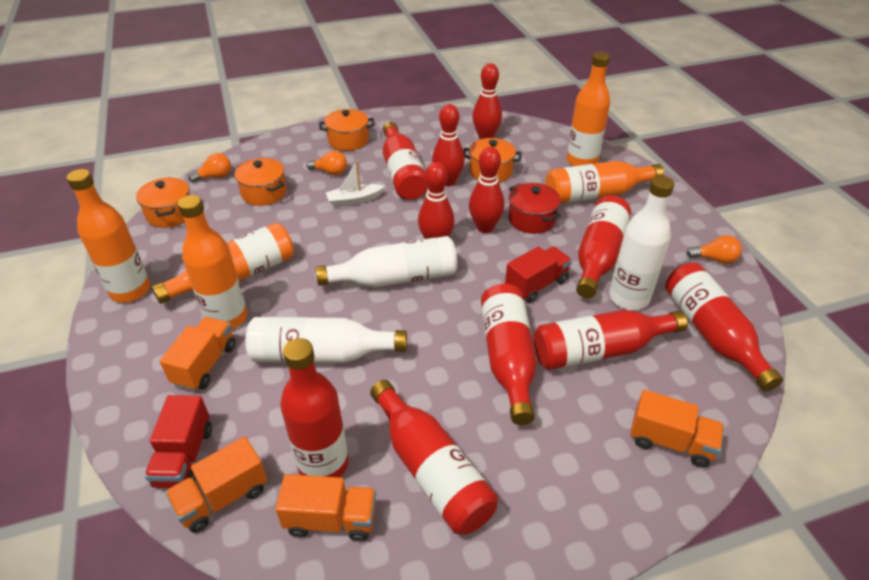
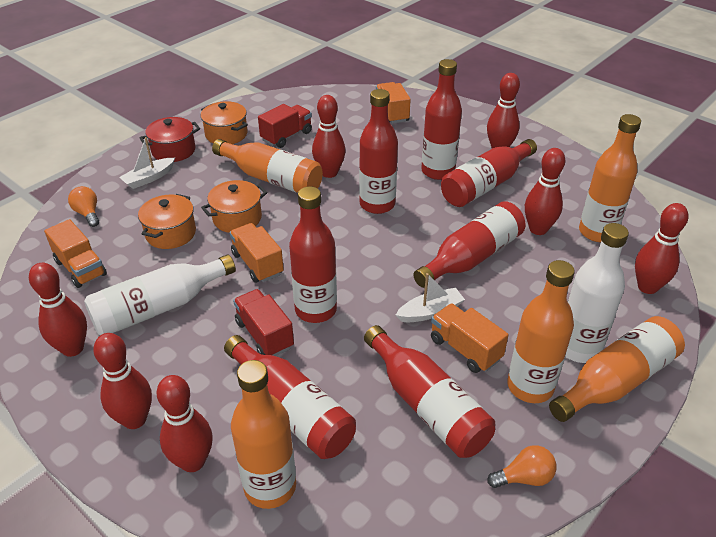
orange light bulb: 3 -> 2
orange pot: 4 -> 3
red bowling pin: 4 -> 7
white boat: 1 -> 2
white bottle: 3 -> 2

